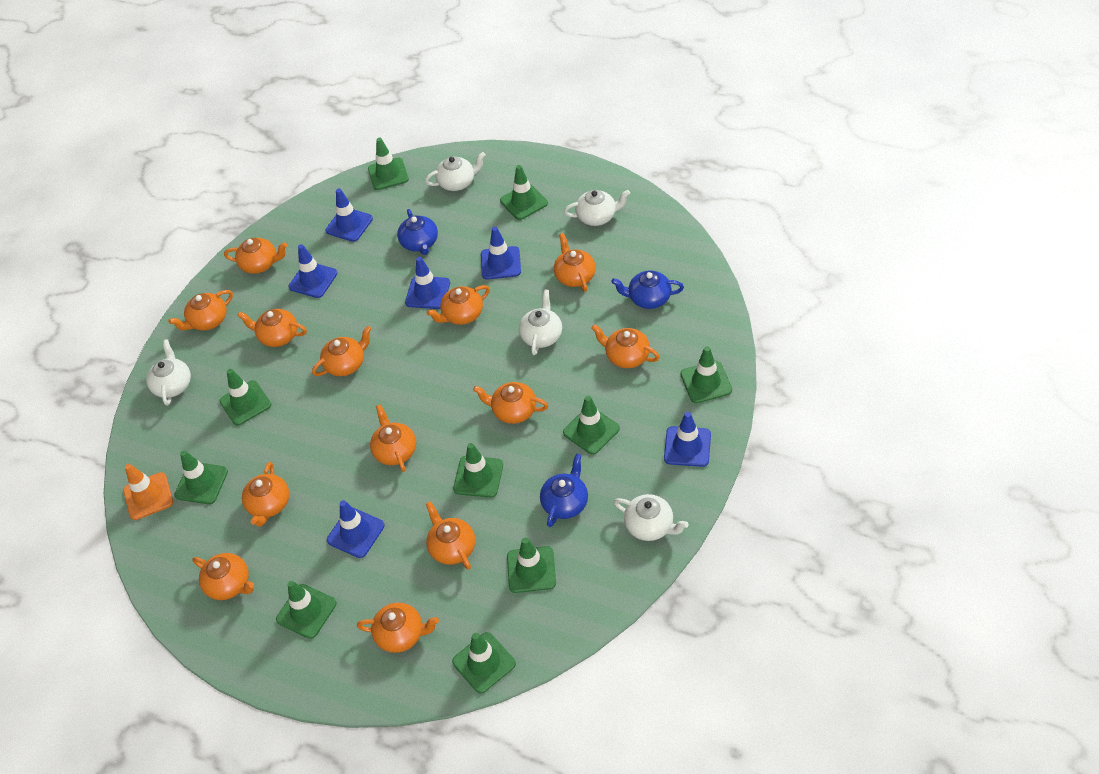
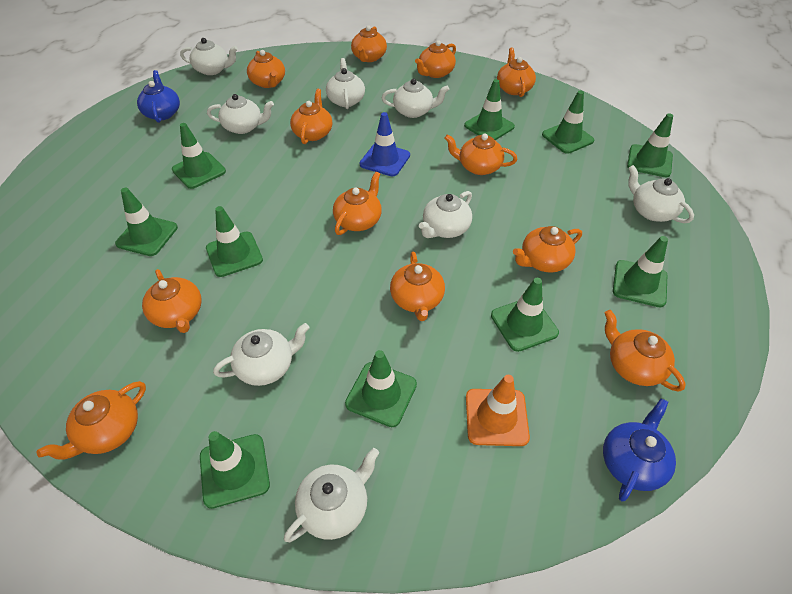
blue teapot: 3 -> 2
blue traffic cone: 6 -> 1
orange teapot: 13 -> 12
white teapot: 5 -> 8

